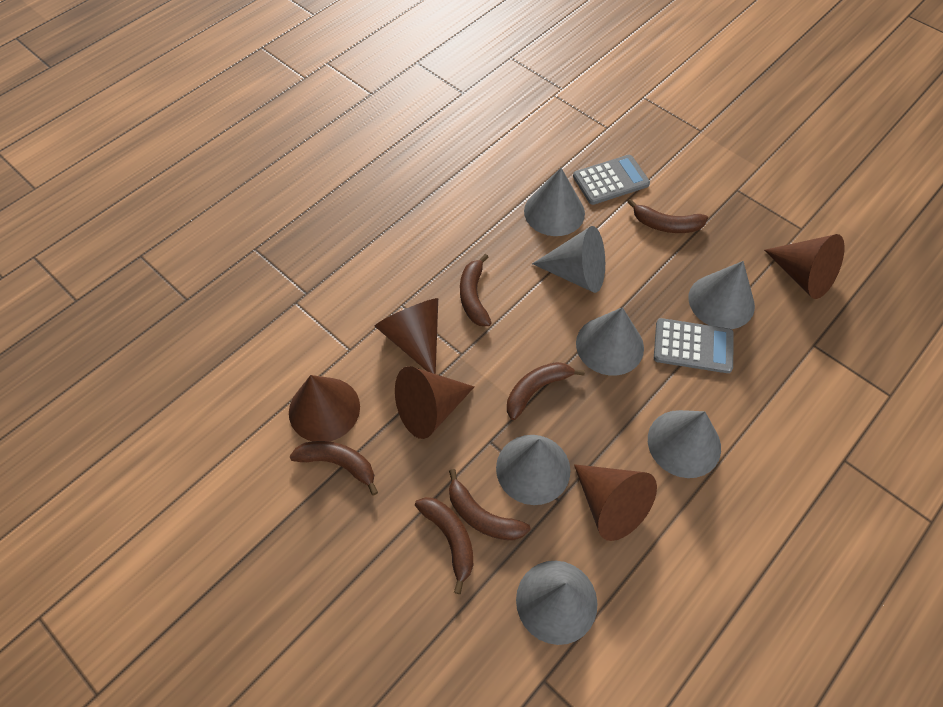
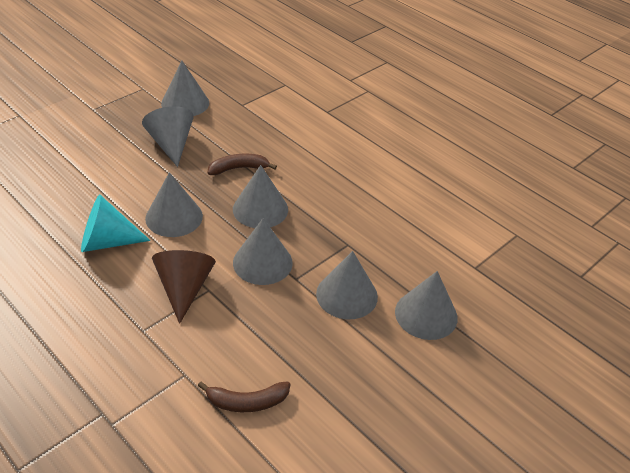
brown banana: 6 -> 2
brown cone: 5 -> 1
grey calculator: 2 -> 0
turquoise cone: 0 -> 1

